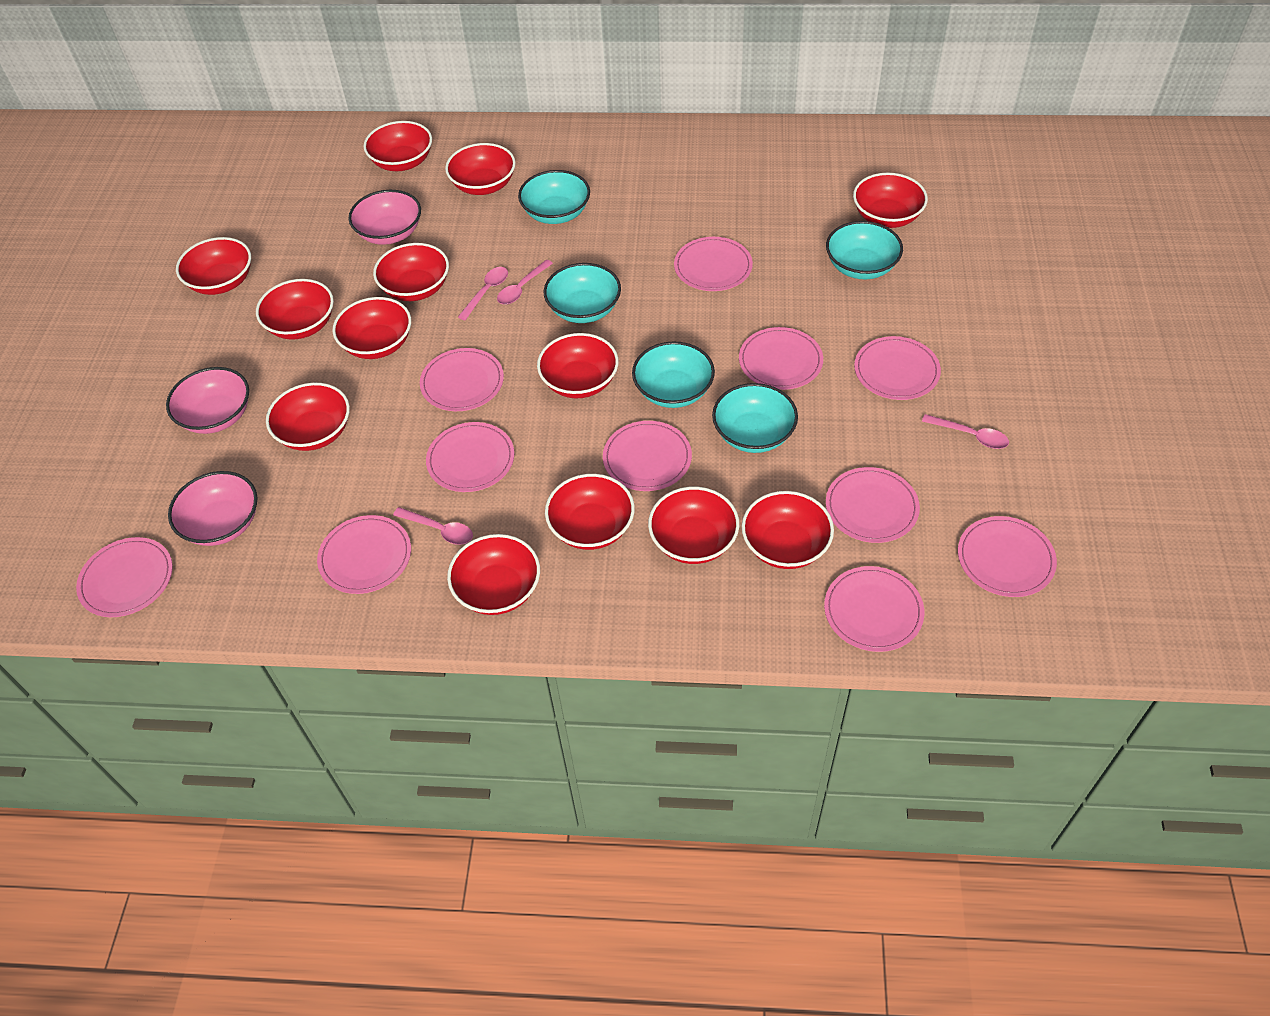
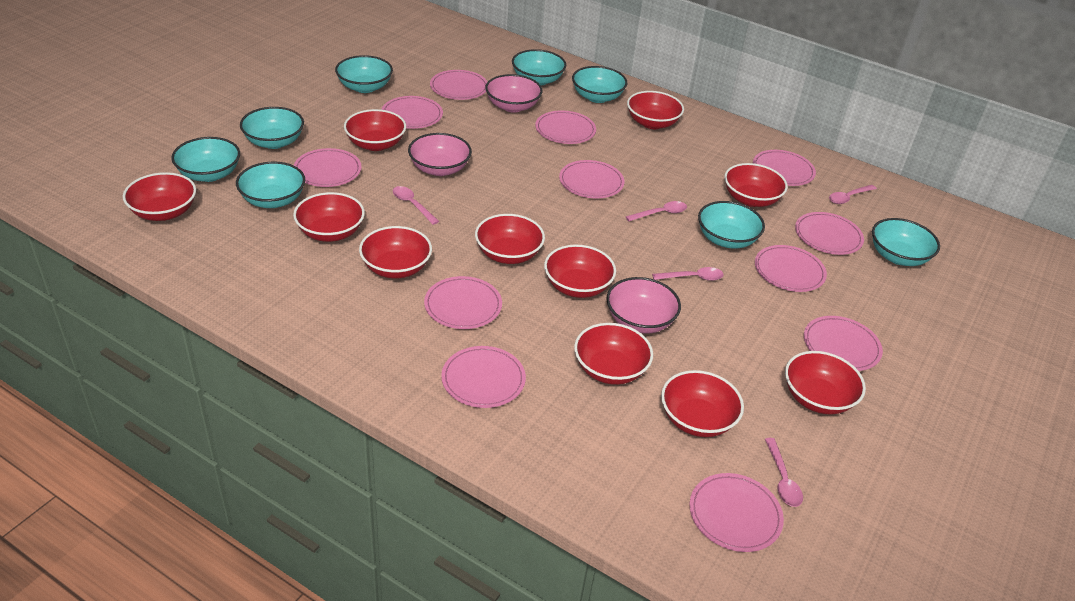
pink plate: 11 -> 12
pink spoon: 4 -> 5
red bowl: 13 -> 11
turquoise bowl: 5 -> 8

